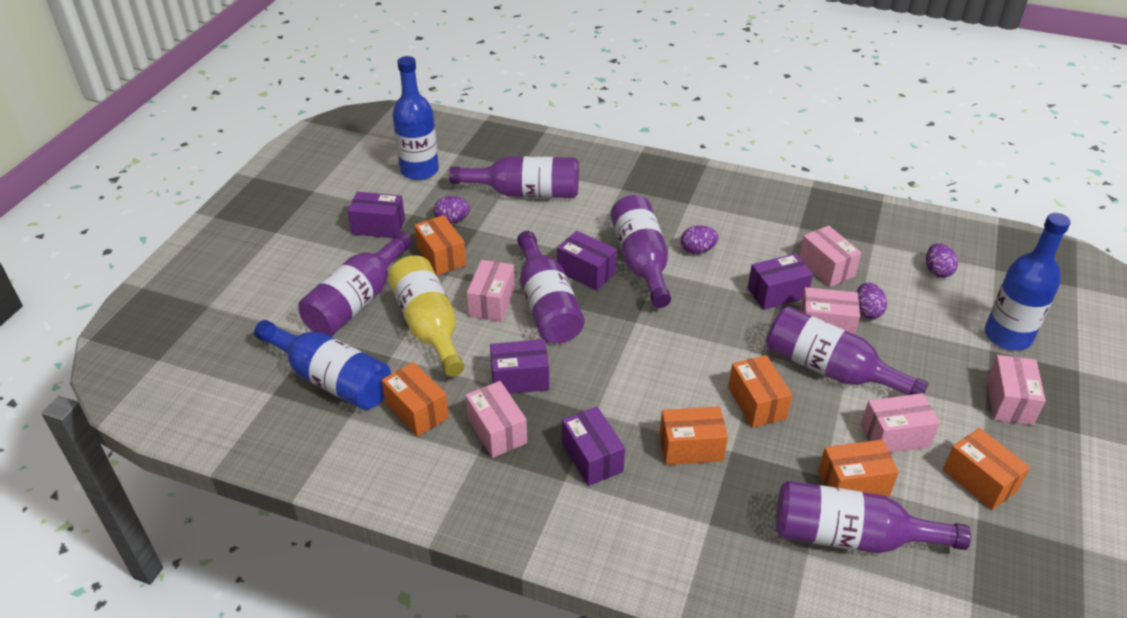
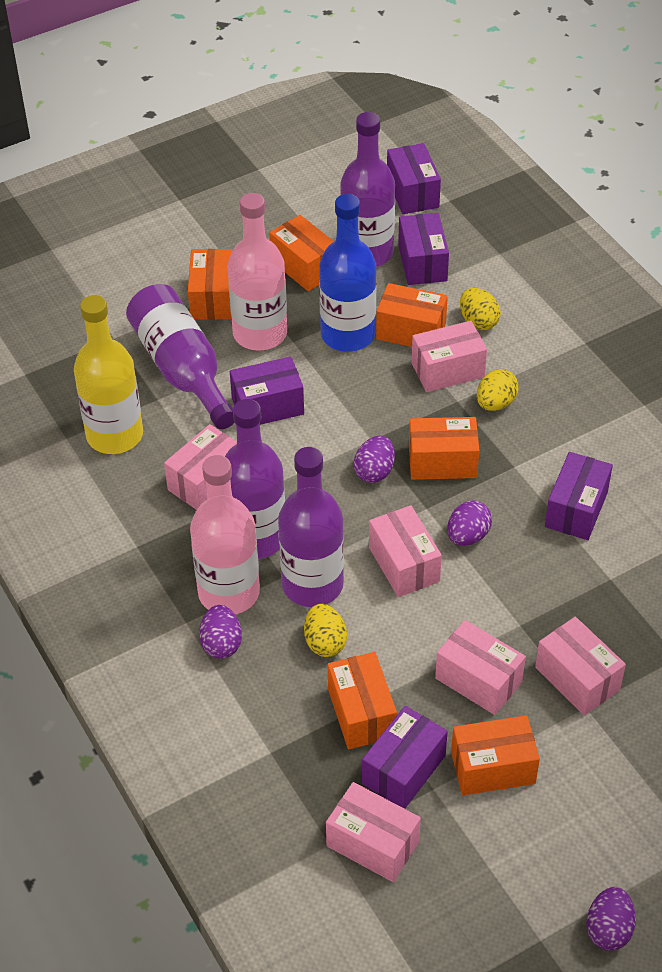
blue bottle: 3 -> 1
pink bottle: 0 -> 2
purple bottle: 6 -> 4
yellow egg: 0 -> 3

